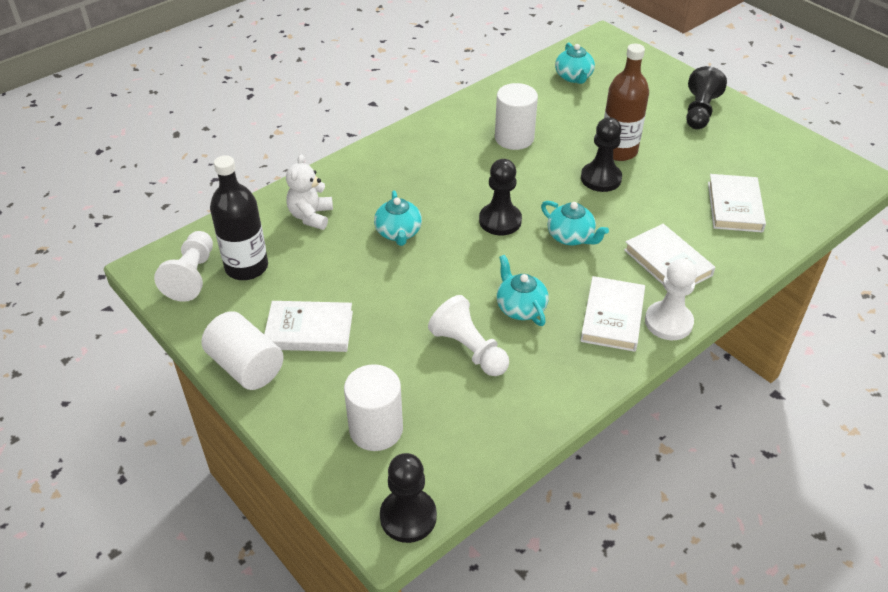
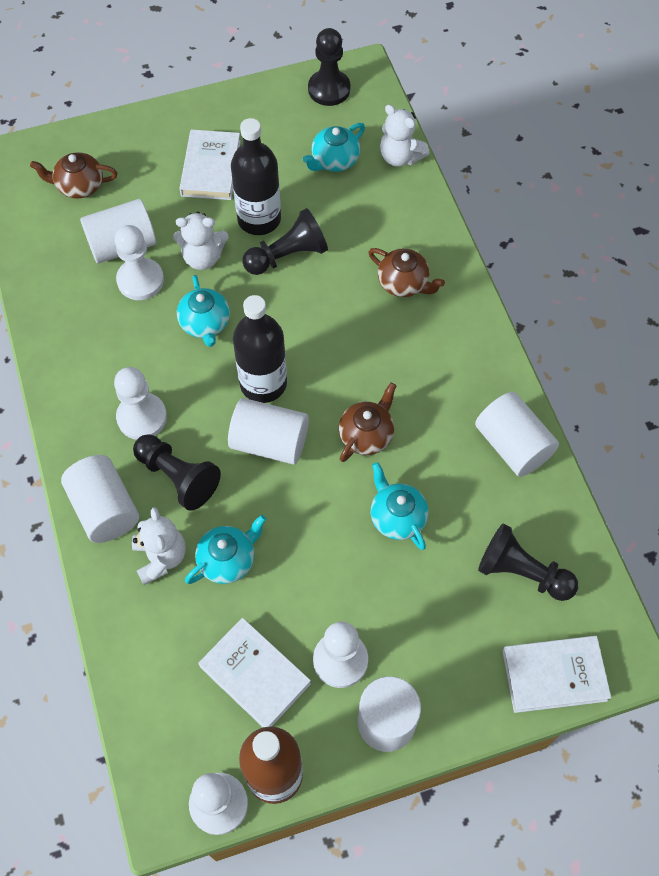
black bottle: 1 -> 2
brown teapot: 0 -> 3
white book: 4 -> 3
white cylinder: 3 -> 5
white pawn: 3 -> 4
white teddy bear: 1 -> 3

